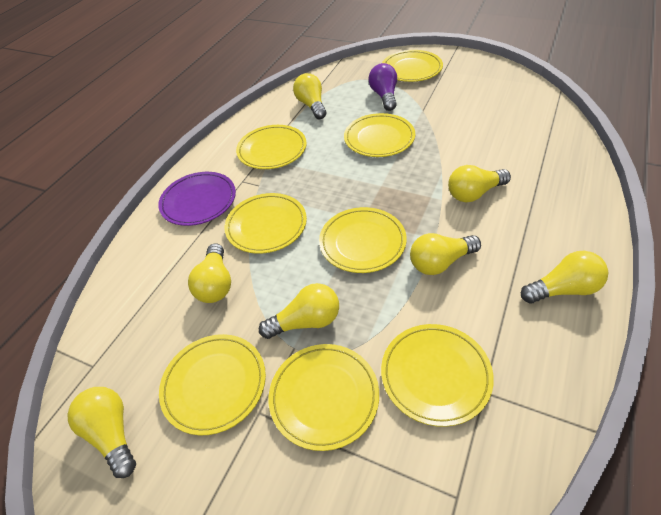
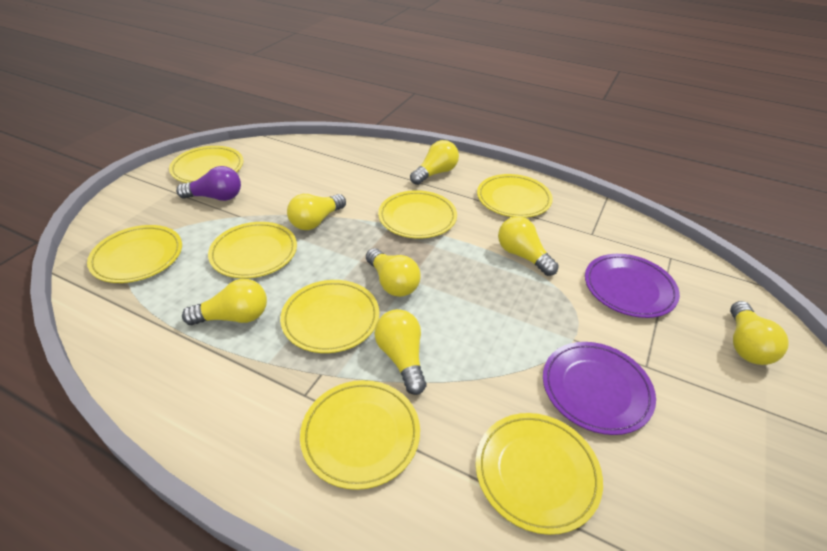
purple plate: 1 -> 2

